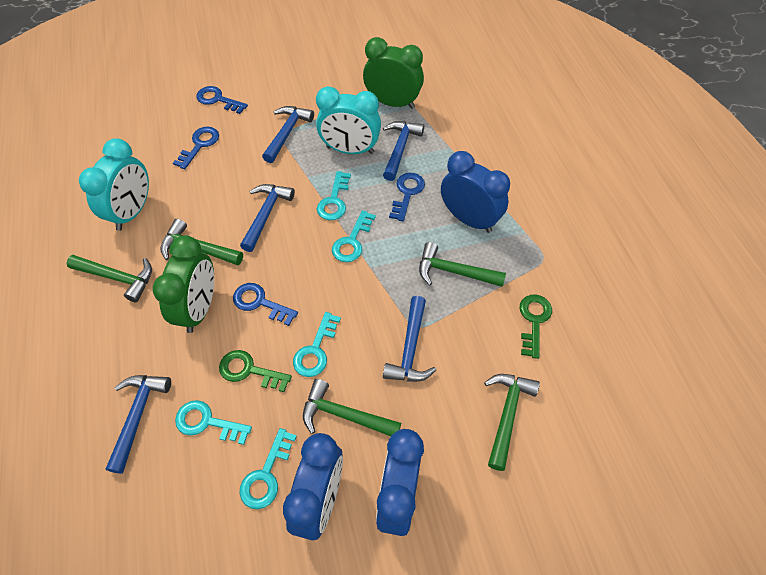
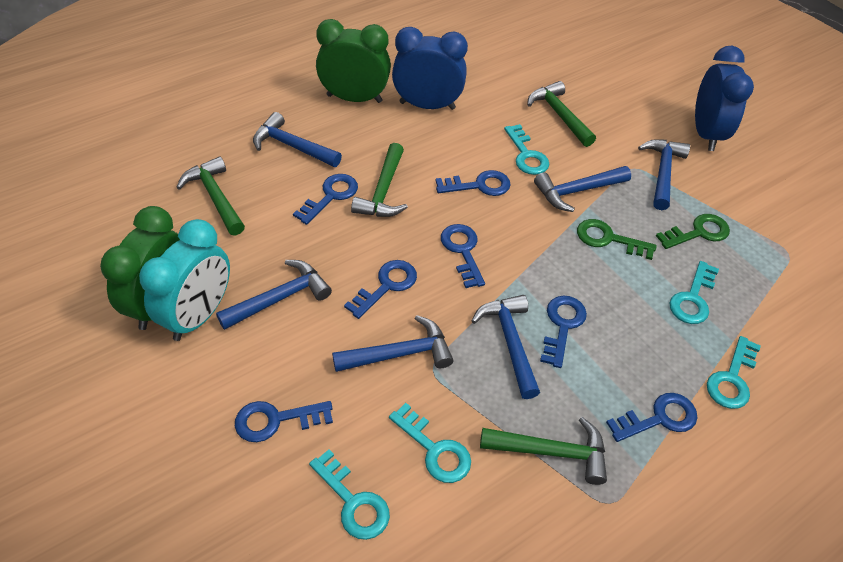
blue clock: 3 -> 2
blue hammer: 5 -> 6
blue key: 4 -> 7
green hammer: 5 -> 4
turquoise clock: 2 -> 1

